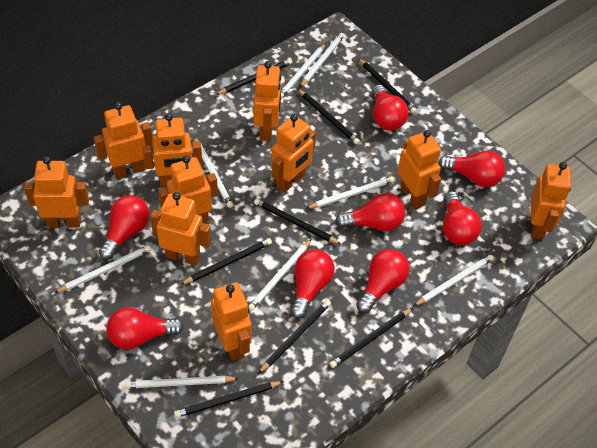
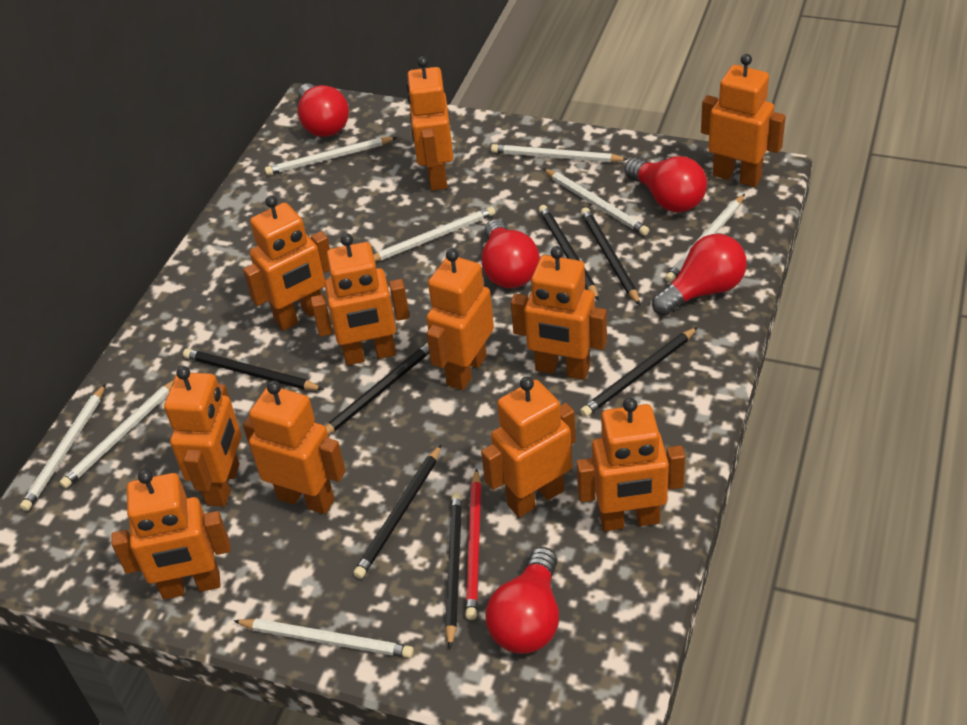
black pencil: 8 -> 7
orange robot: 10 -> 11
red light bulb: 8 -> 5
red pencil: 0 -> 1

